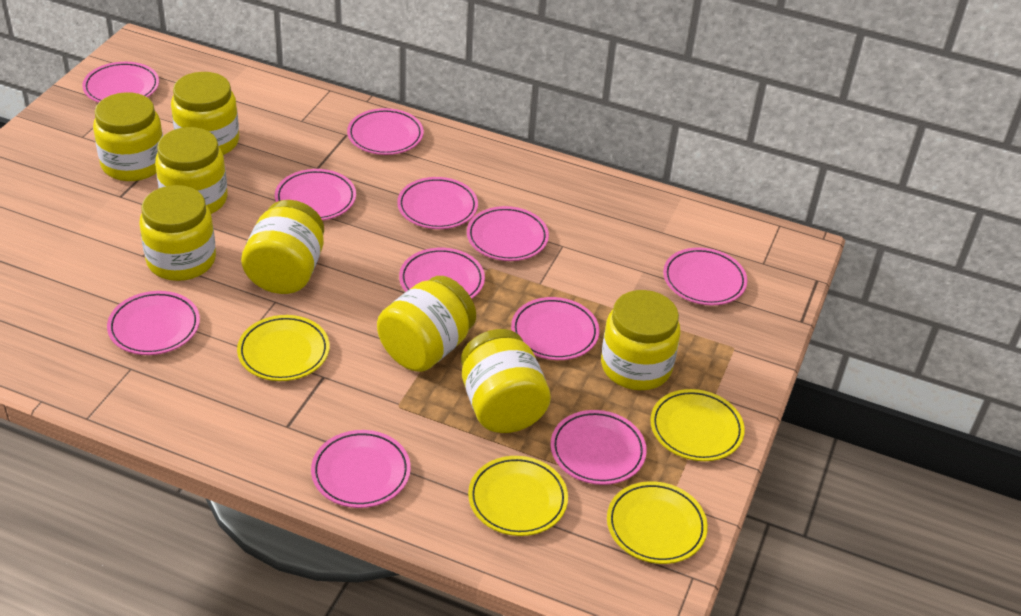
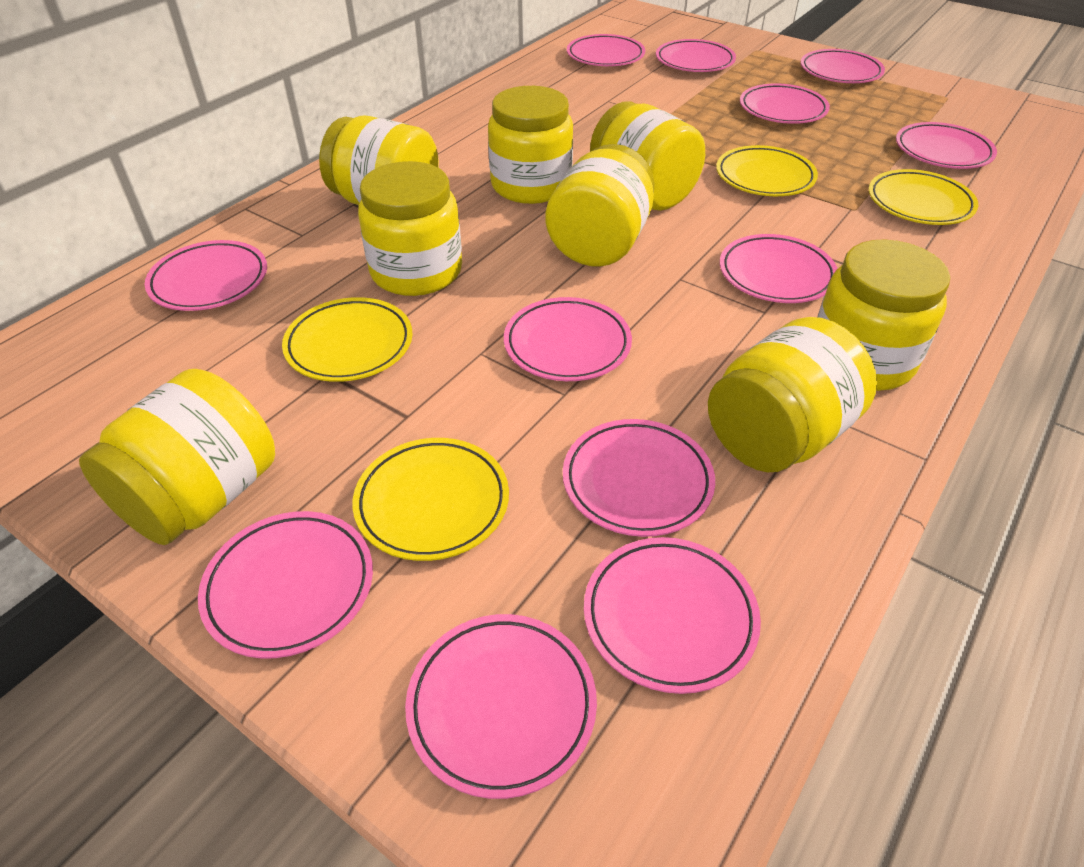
pink plate: 11 -> 12

